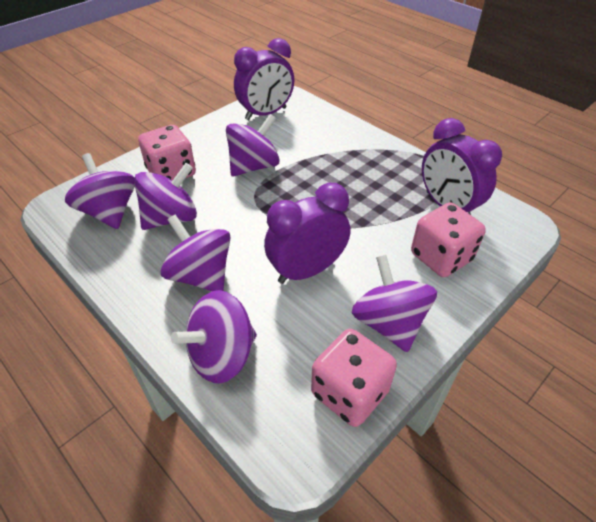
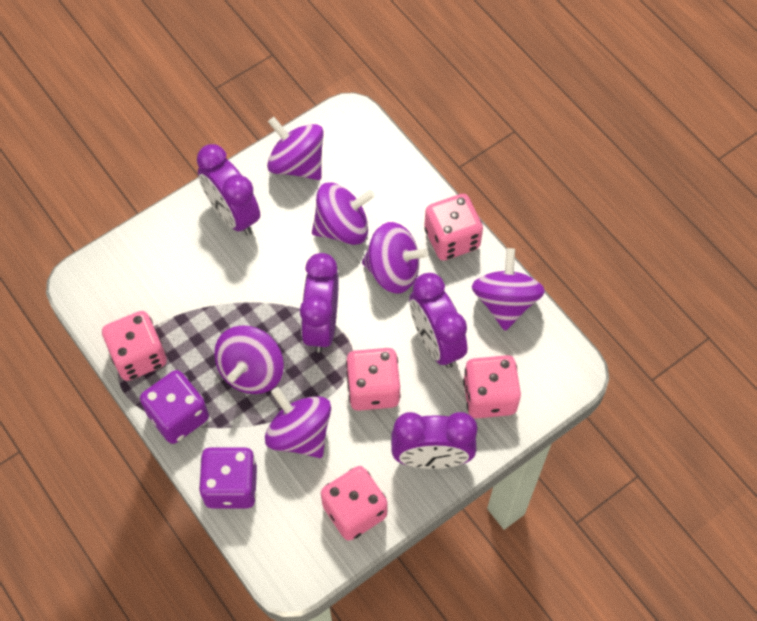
pink dice: 3 -> 5
purple clock: 3 -> 4
purple dice: 0 -> 2

